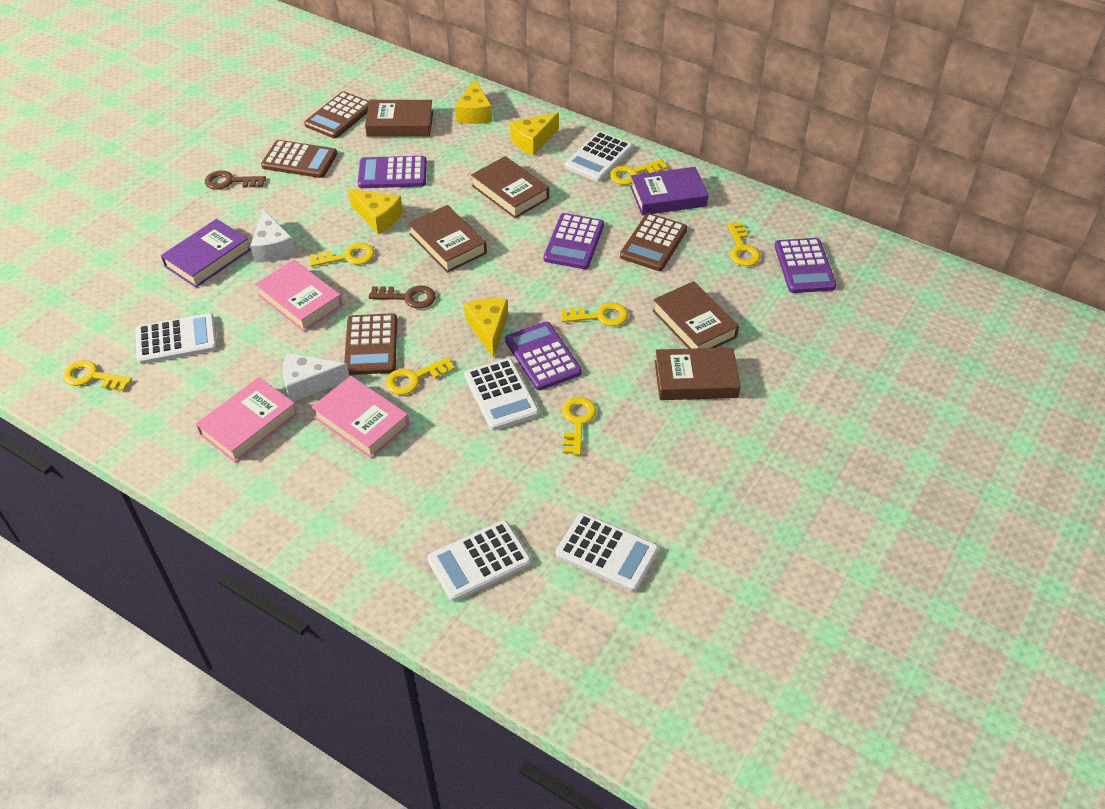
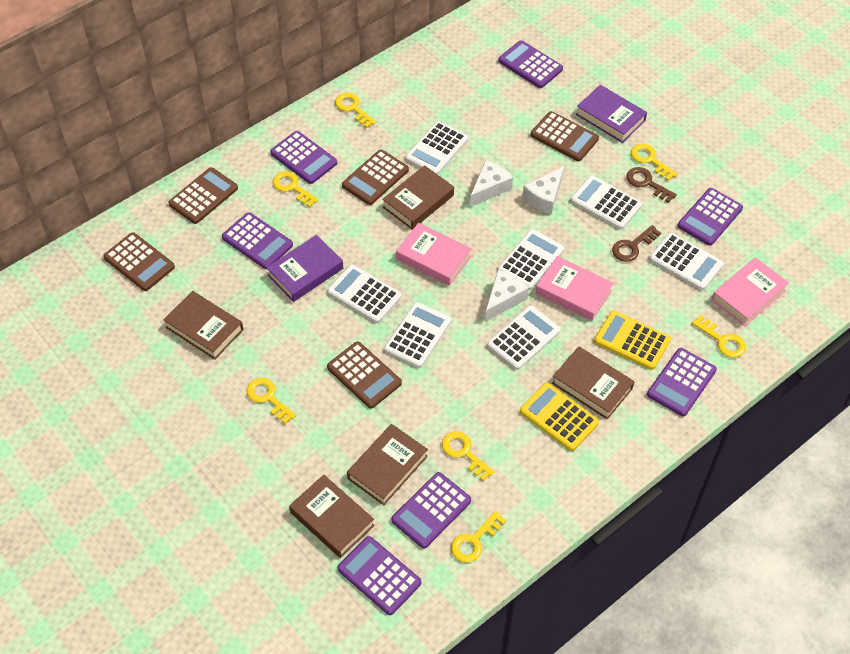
brown calculator: 4 -> 5
purple calculator: 4 -> 7
white calculator: 5 -> 7
white cheese: 2 -> 3
yellow calculator: 0 -> 2
yellow cheese: 4 -> 0

